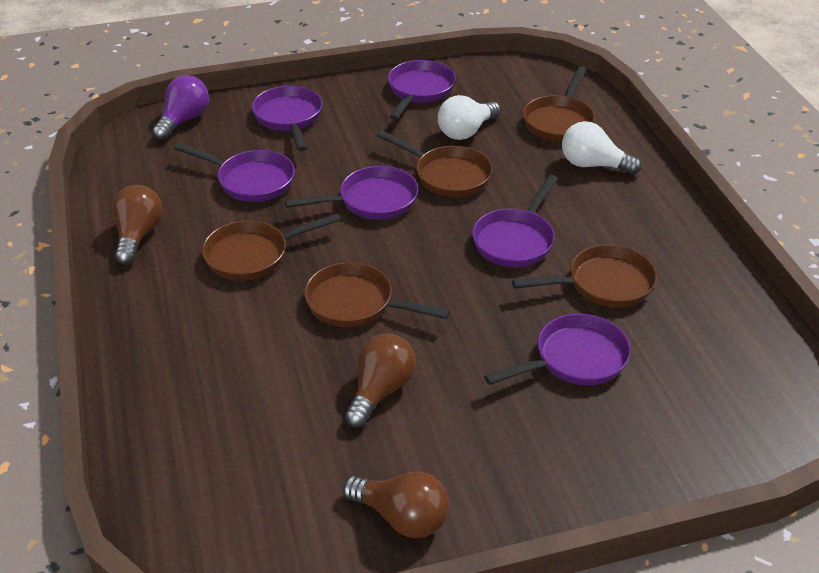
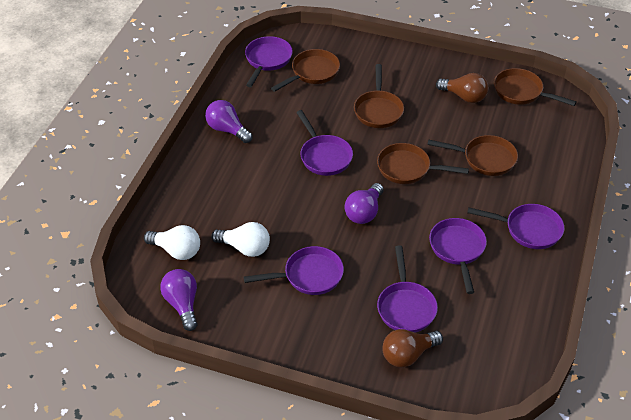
brown light bulb: 3 -> 2
purple light bulb: 1 -> 3

